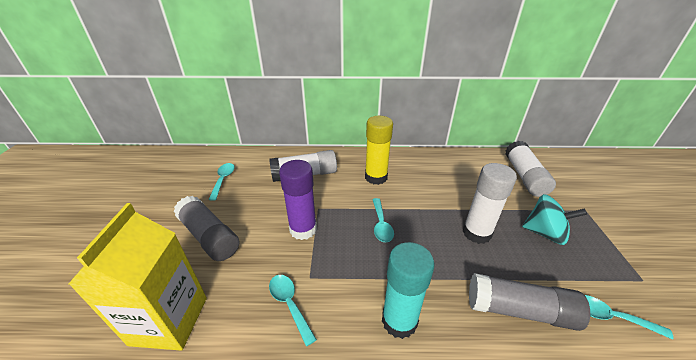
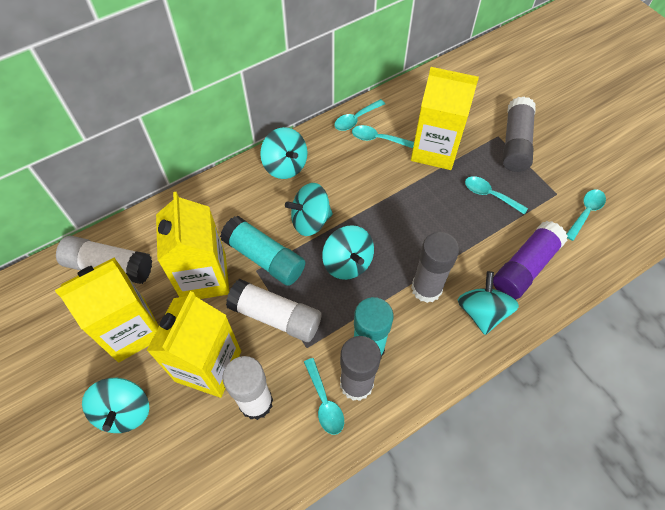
grey glue stick: 2 -> 3
turquoise glue stick: 1 -> 2
turquoise spinning top: 1 -> 5
turquoise spoon: 4 -> 5
yellow carton: 1 -> 4
yellow glue stick: 1 -> 0

